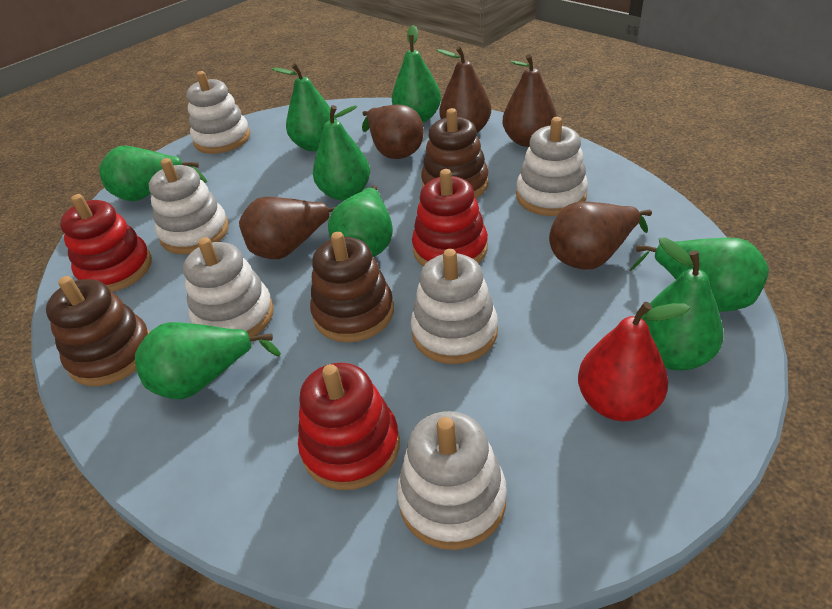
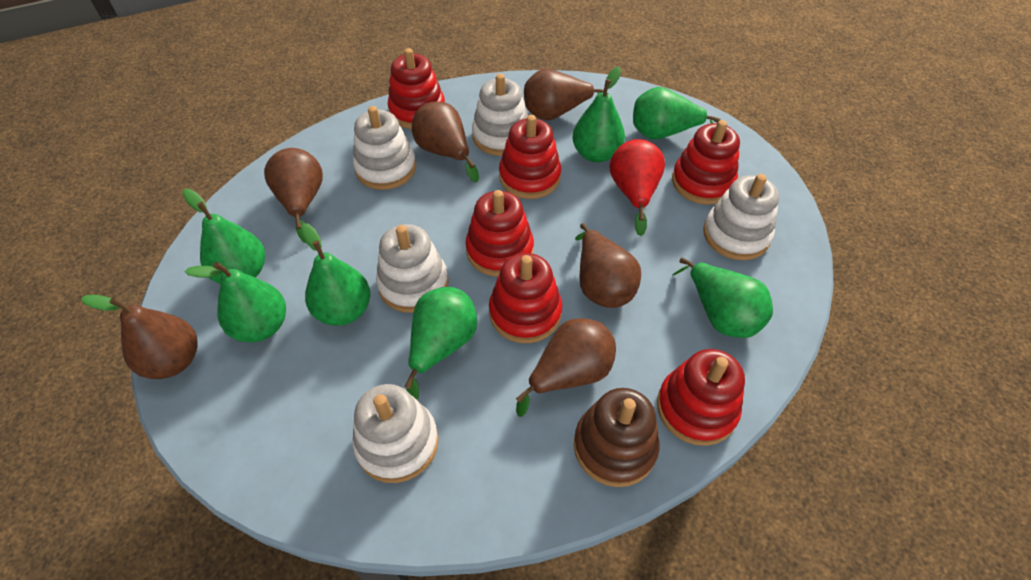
brown pear: 5 -> 6
brown stacking toy: 3 -> 1
green pear: 8 -> 7
red stacking toy: 3 -> 6
white stacking toy: 6 -> 5

